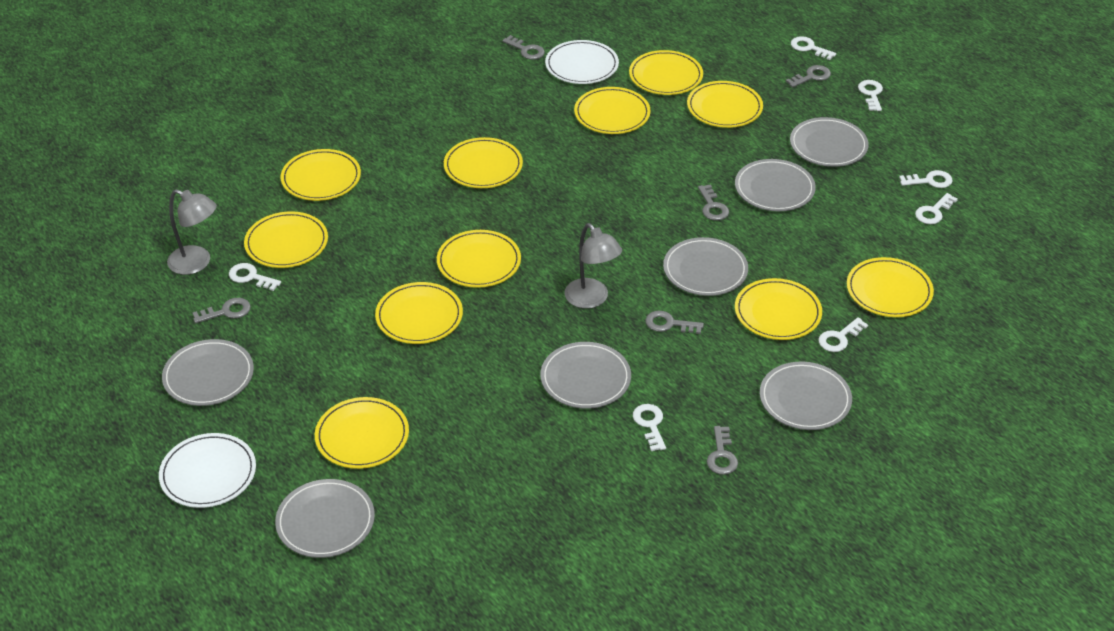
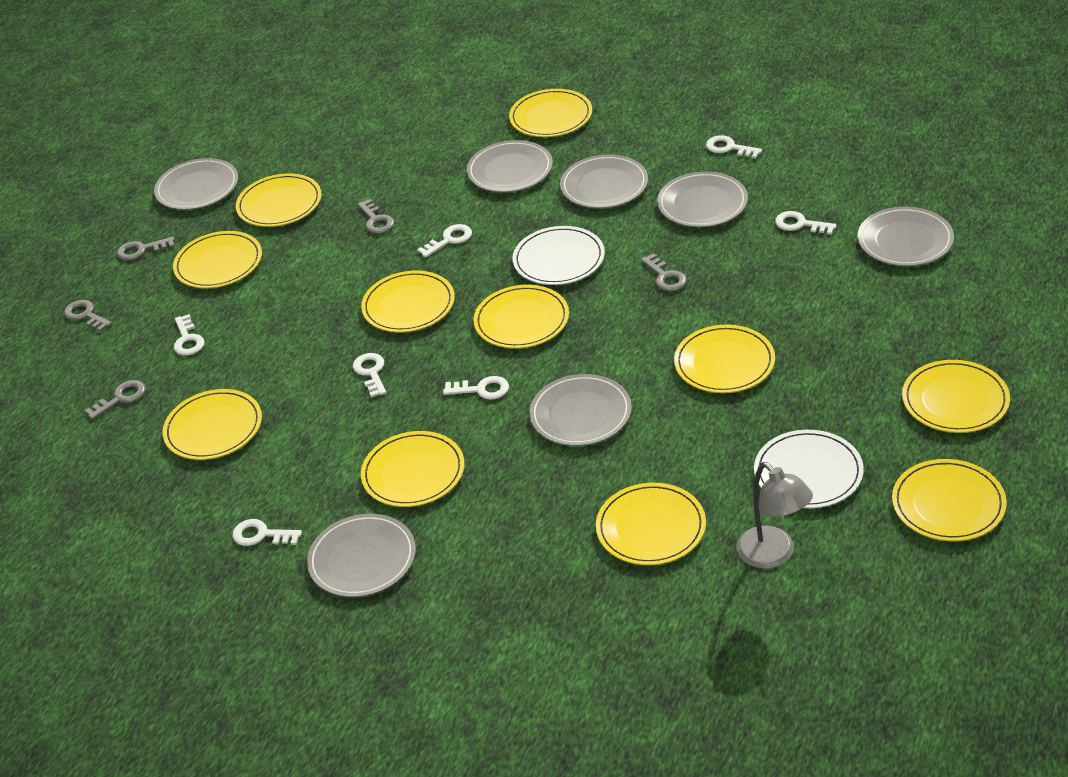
grey key: 6 -> 5
grey lamp: 2 -> 1

